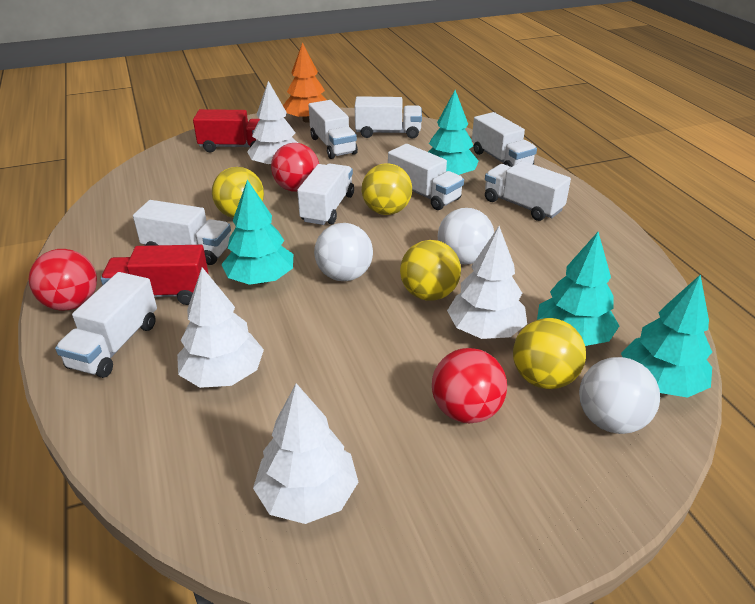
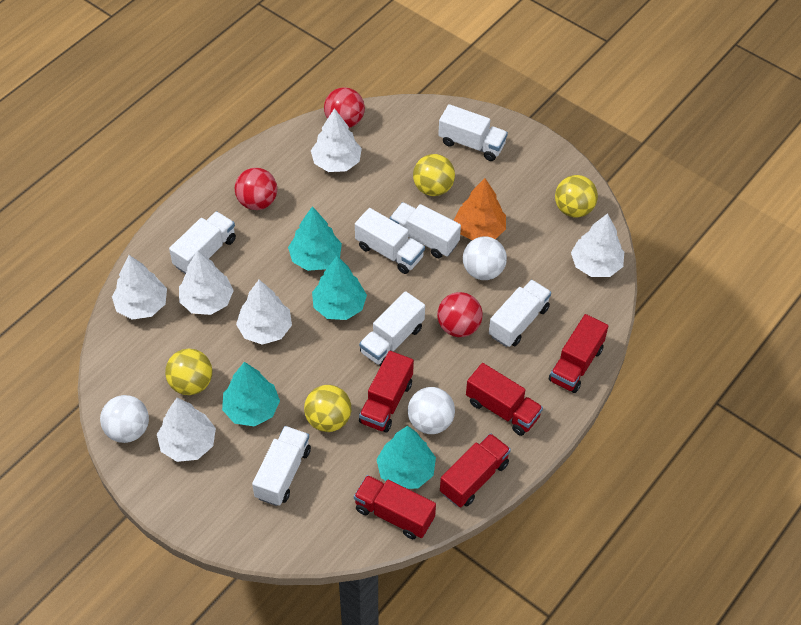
red truck: 2 -> 5
white tree: 4 -> 6
white truck: 8 -> 7

